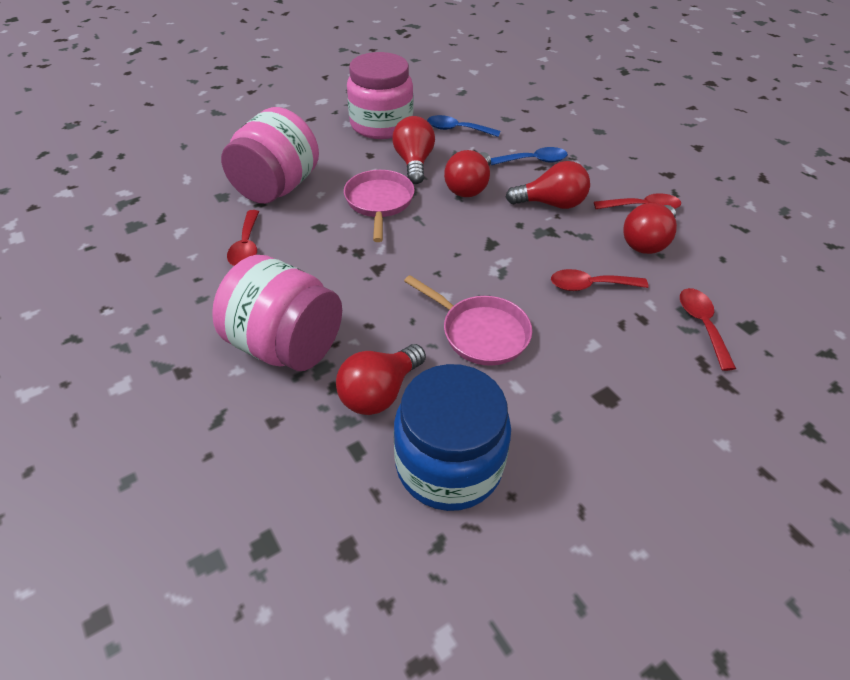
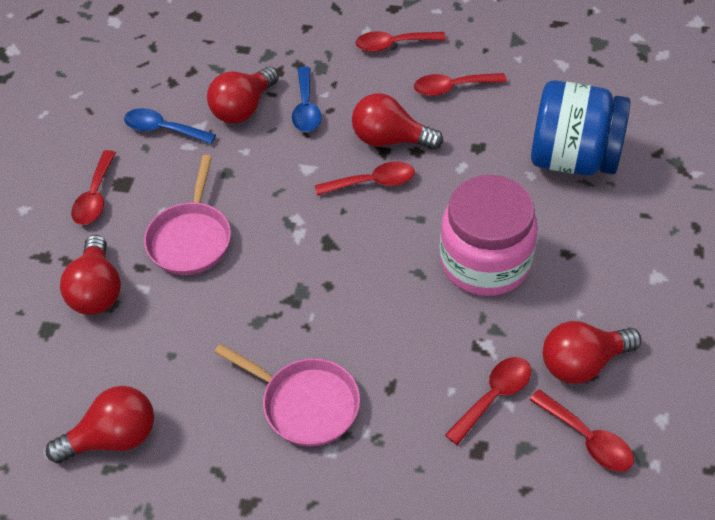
pink jar: 3 -> 1
red spoon: 4 -> 6

